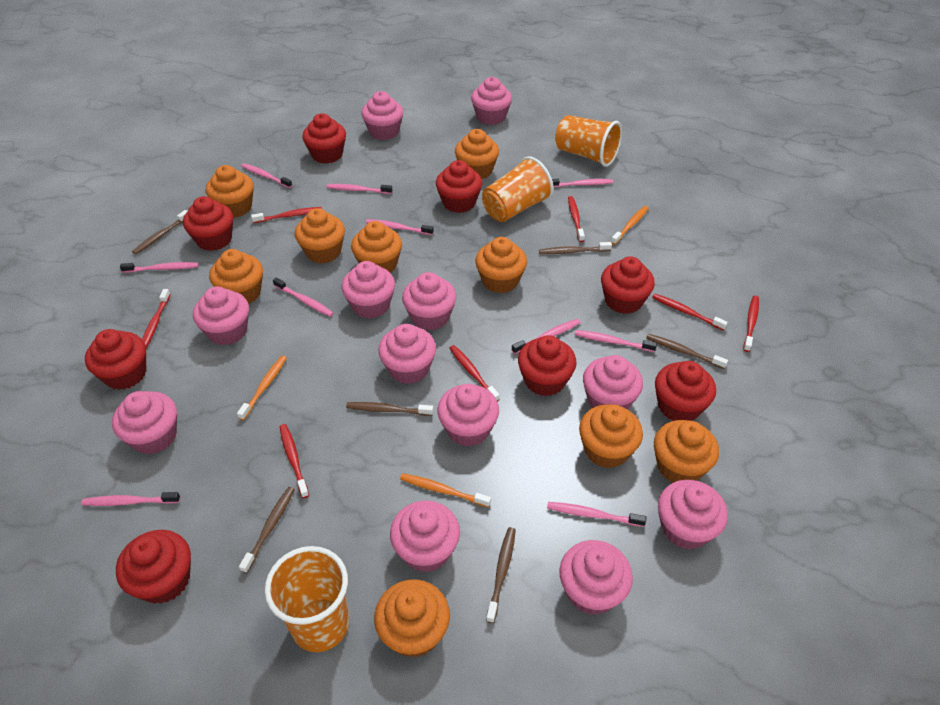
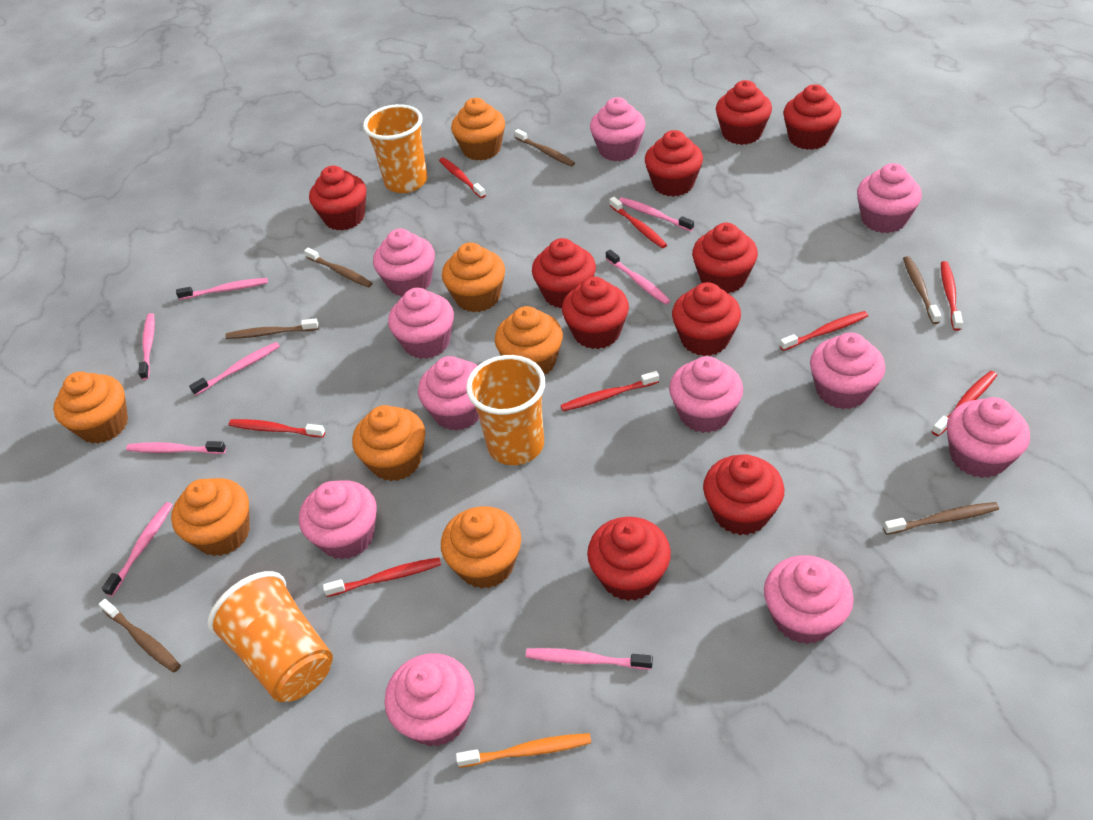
orange cupcake: 9 -> 7
orange toothbrush: 3 -> 1
pink cupcake: 12 -> 11
pink toothbrush: 10 -> 8
red cupcake: 8 -> 10
red toothbrush: 7 -> 8

